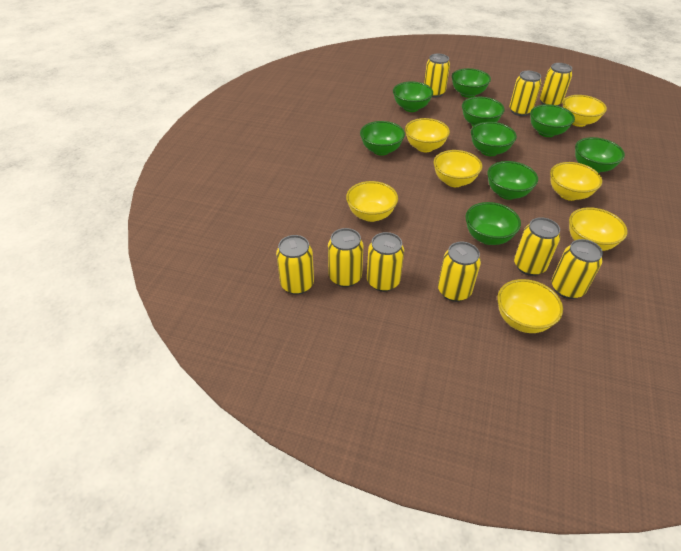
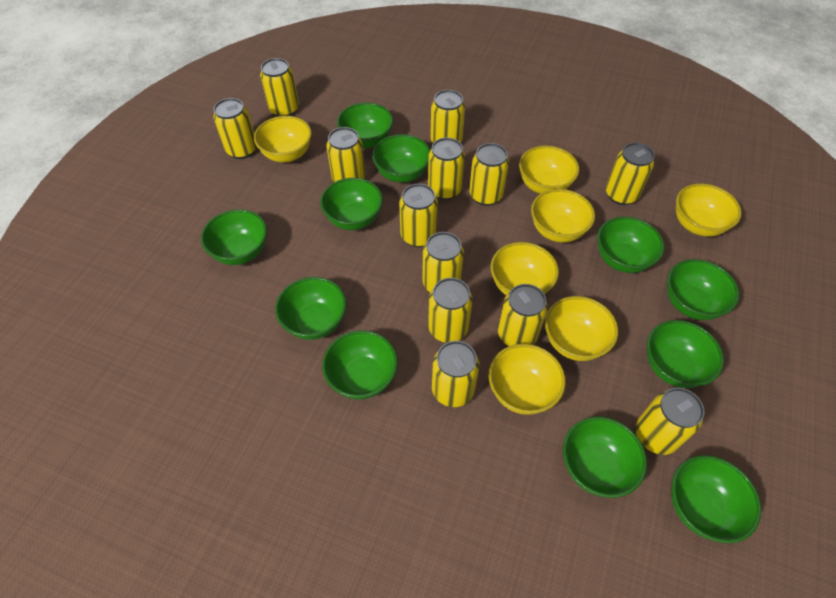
green bowl: 9 -> 11
yellow can: 9 -> 13

